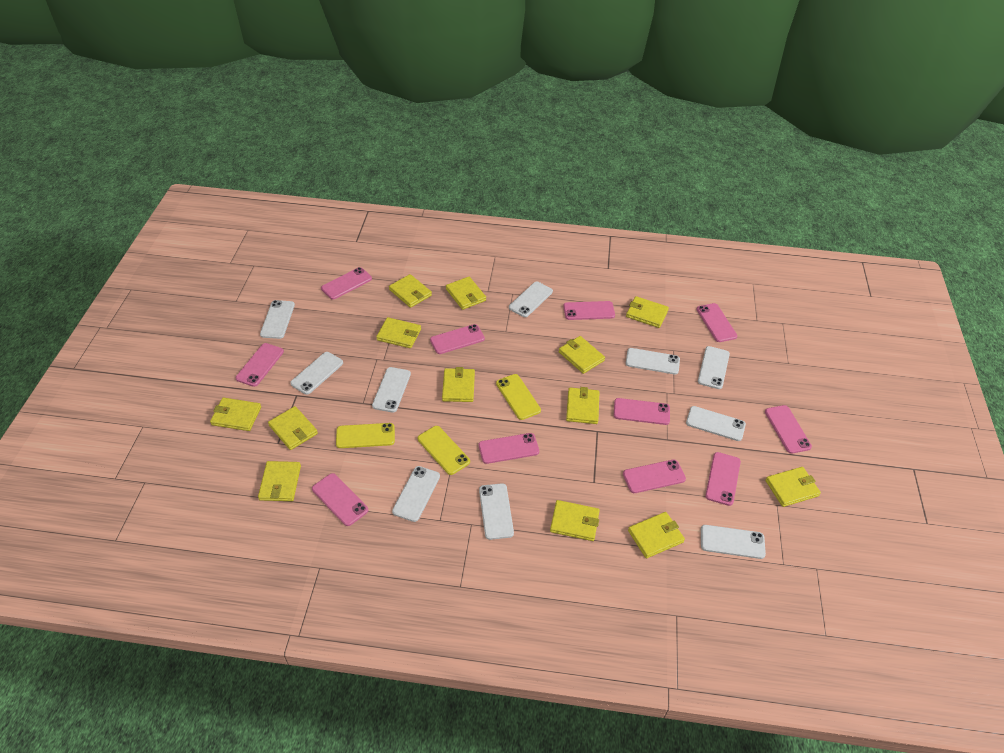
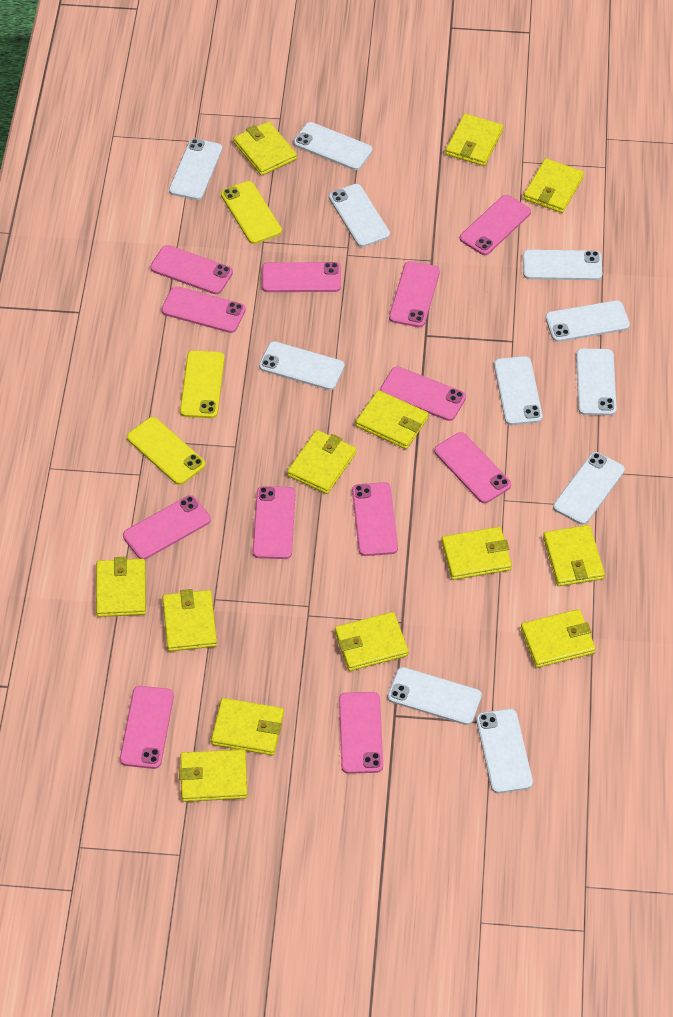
pink phone: 11 -> 12
white phone: 10 -> 11

